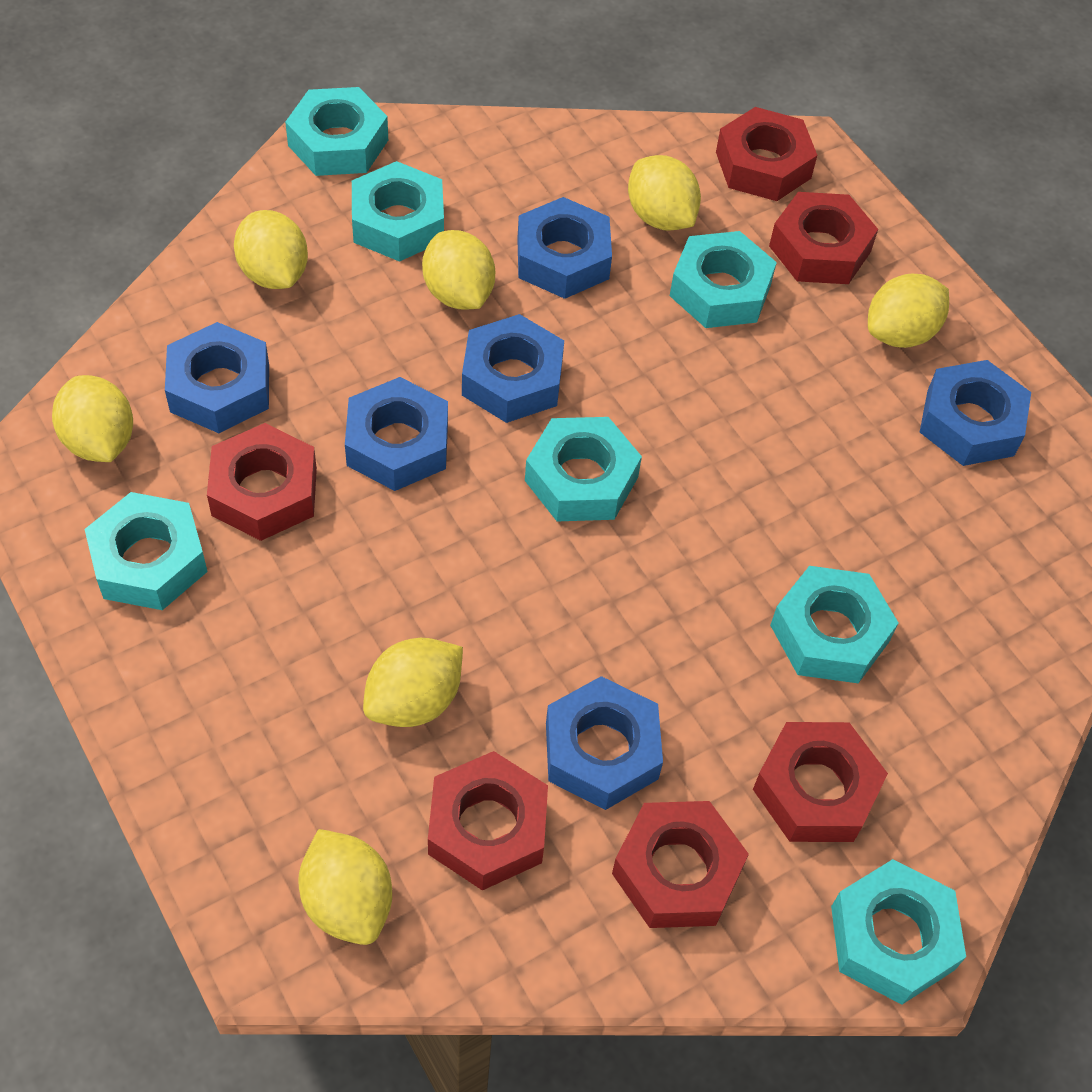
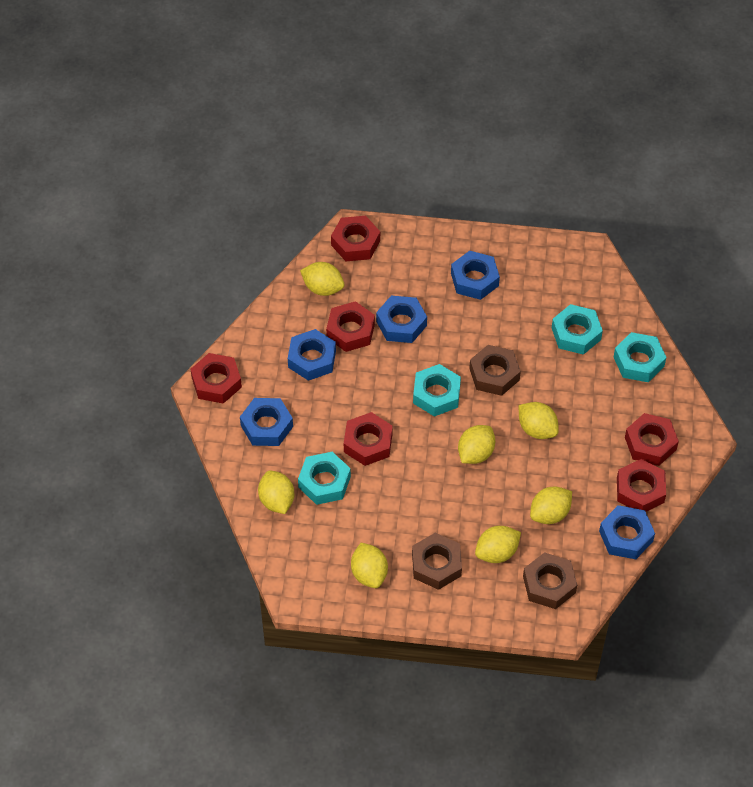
blue nut: 6 -> 5
brown nut: 0 -> 3
turquoise nut: 7 -> 4

